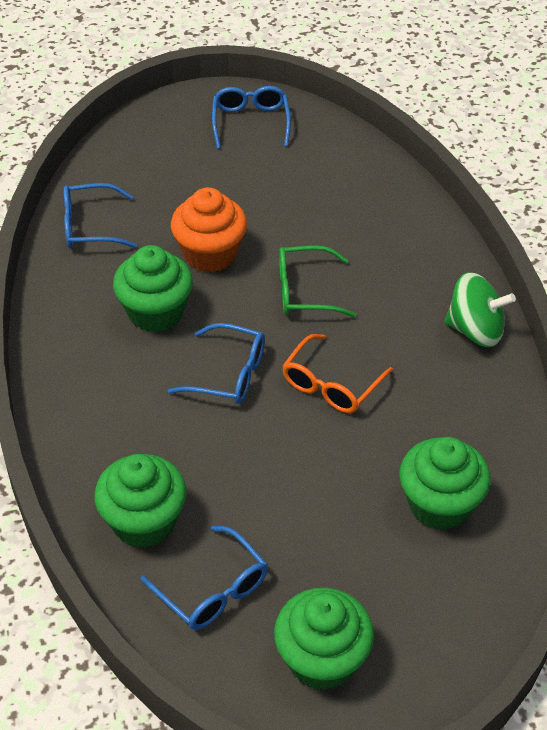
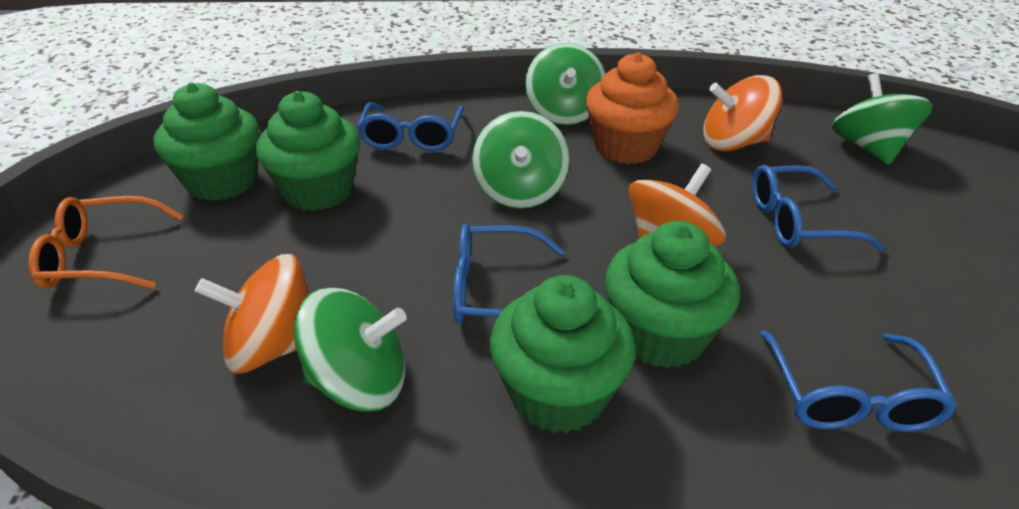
green glasses: 1 -> 0
green spinning top: 1 -> 4
orange spinning top: 0 -> 3

